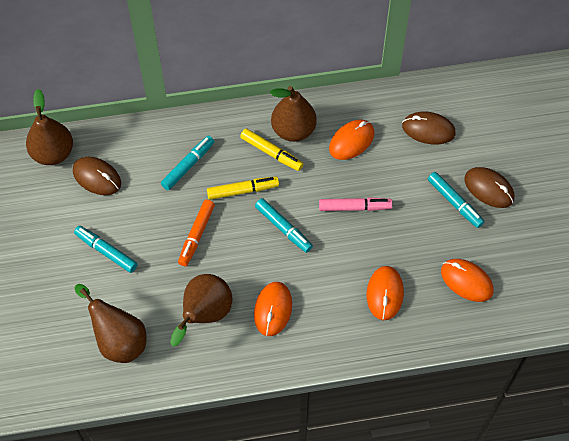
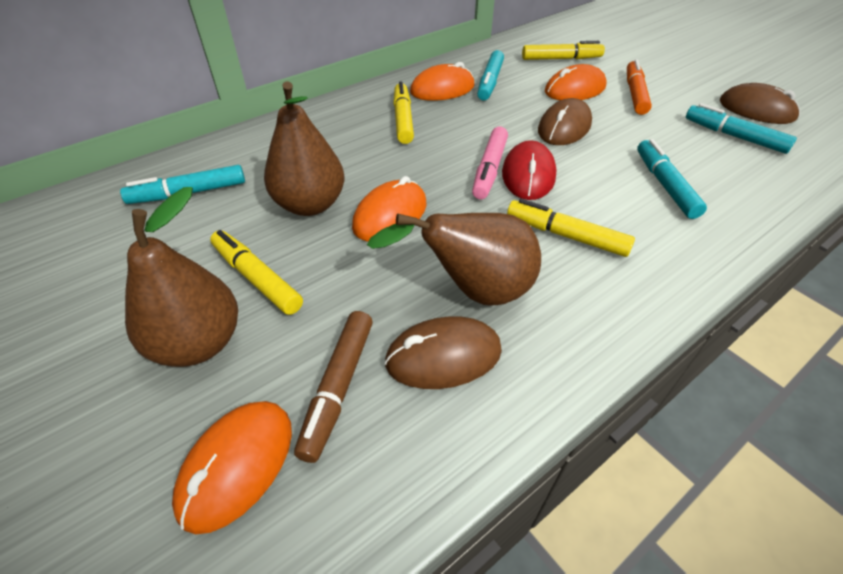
brown marker: 0 -> 1
brown pear: 4 -> 3
red mouse: 0 -> 1
yellow marker: 2 -> 4

